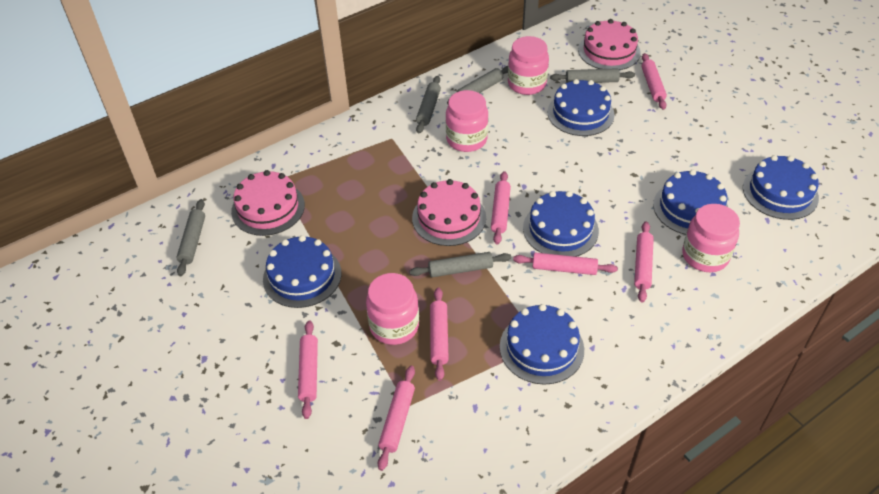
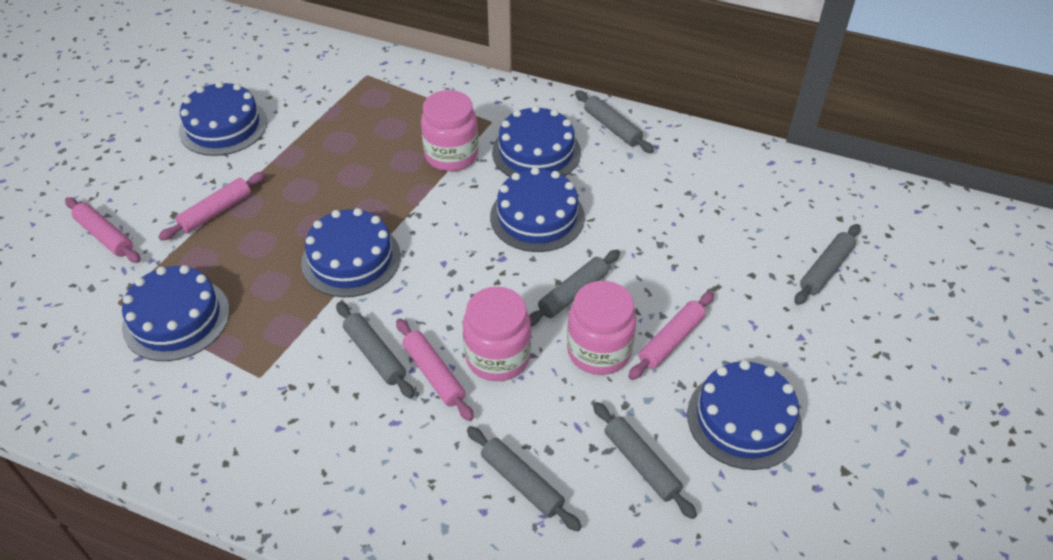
grey rolling pin: 5 -> 6
pink cake: 3 -> 0
pink jar: 4 -> 3
pink rolling pin: 7 -> 4

